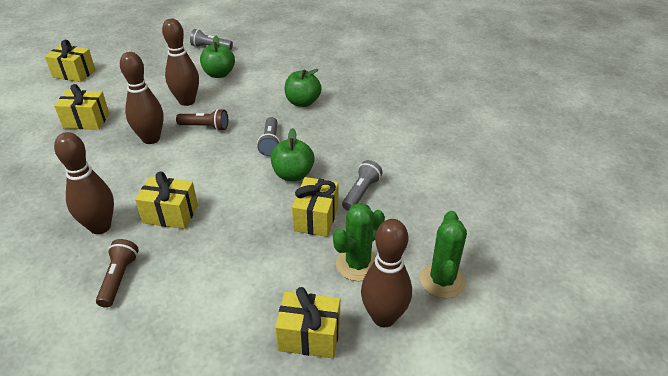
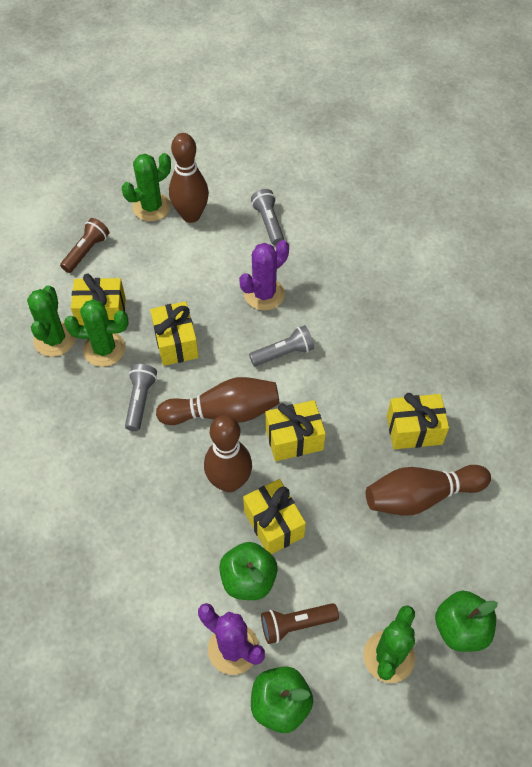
green cactus: 2 -> 4
purple cactus: 0 -> 2

